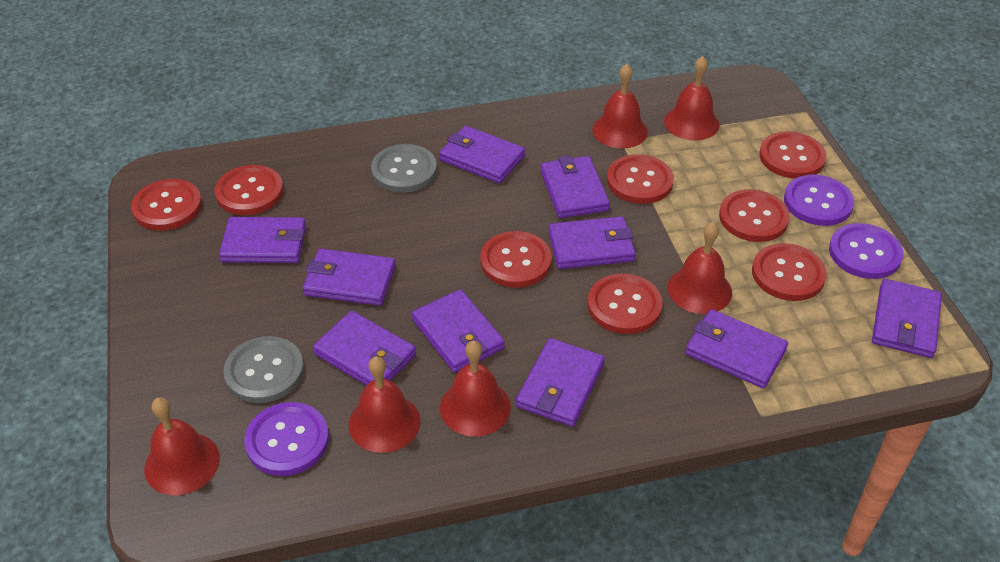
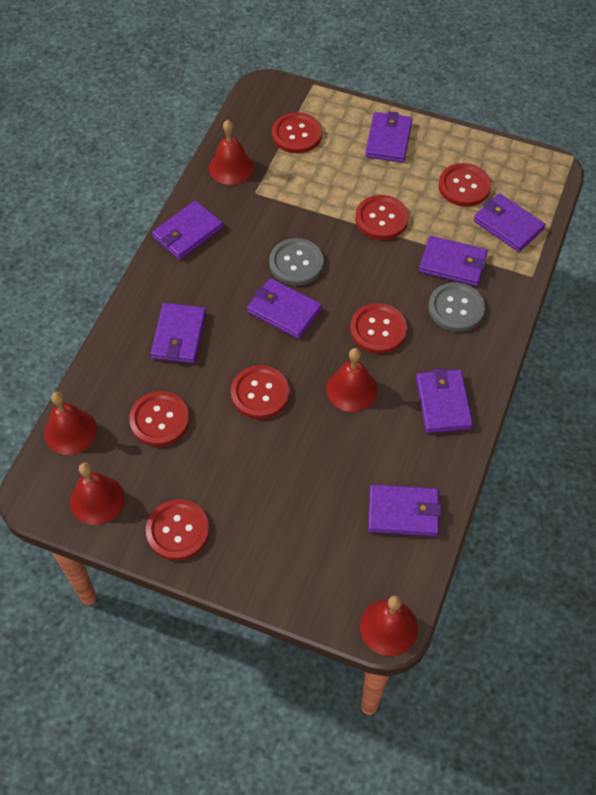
purple button: 3 -> 0
purple wallet: 10 -> 8
red bell: 6 -> 5
red button: 8 -> 7

